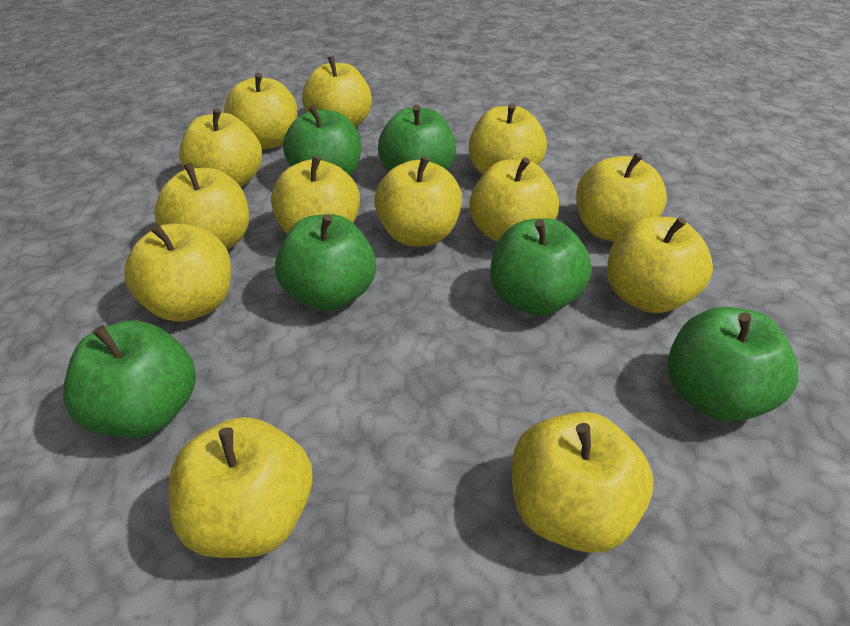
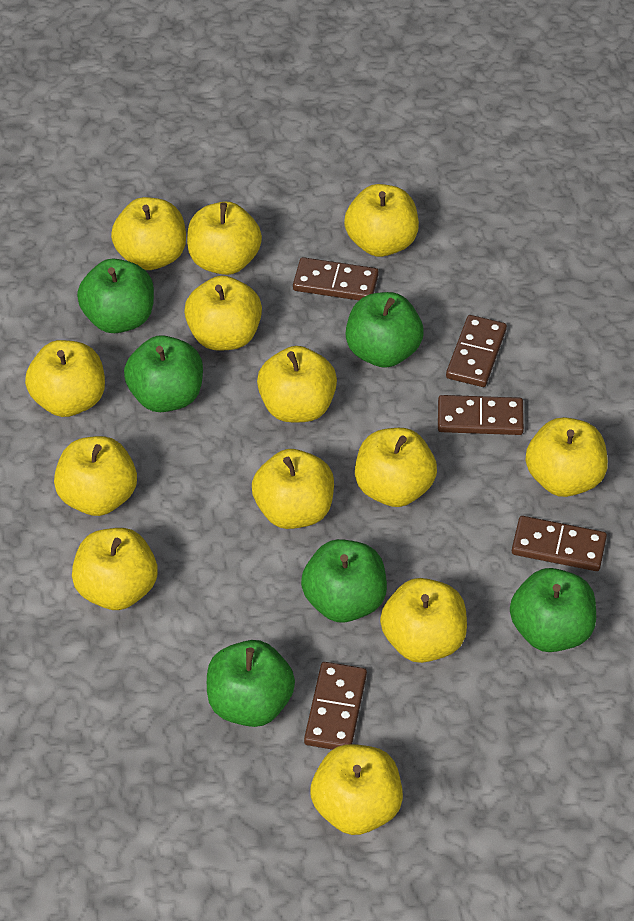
brown domino: 0 -> 5

